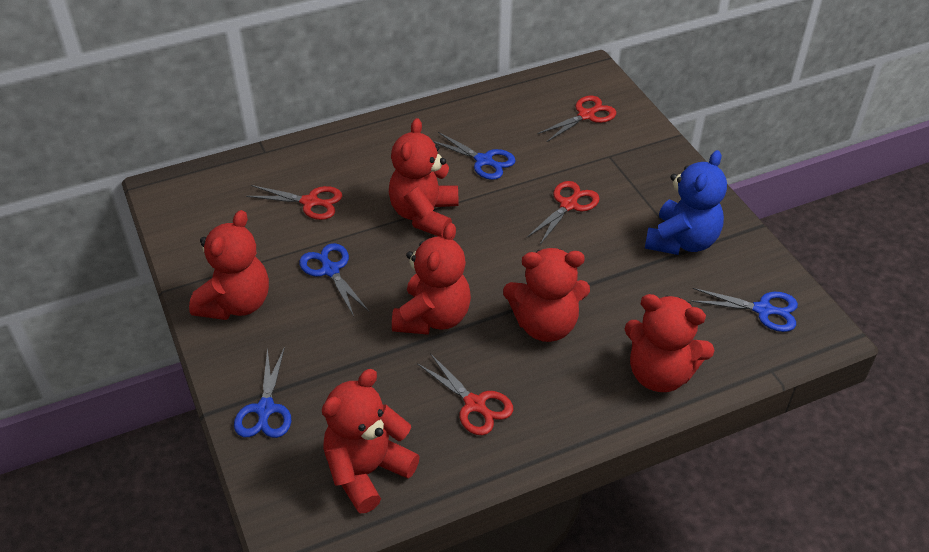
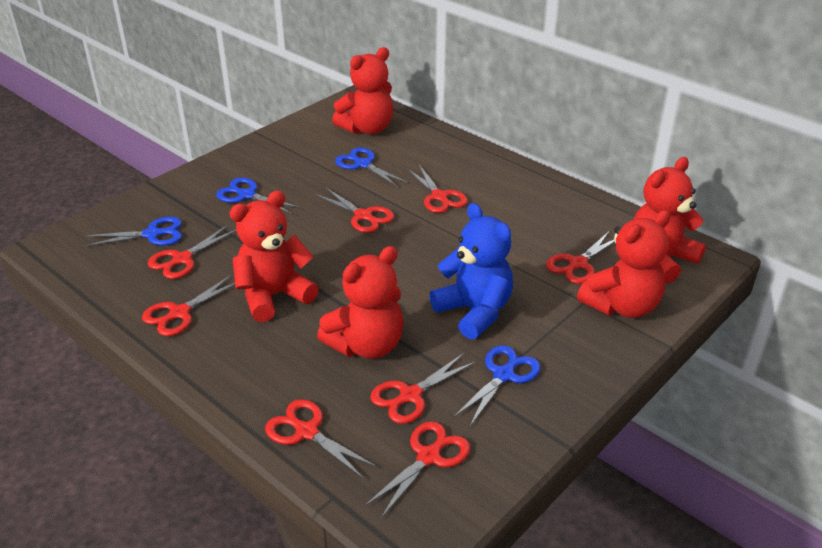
red scissors: 4 -> 8
red teddy bear: 6 -> 5

